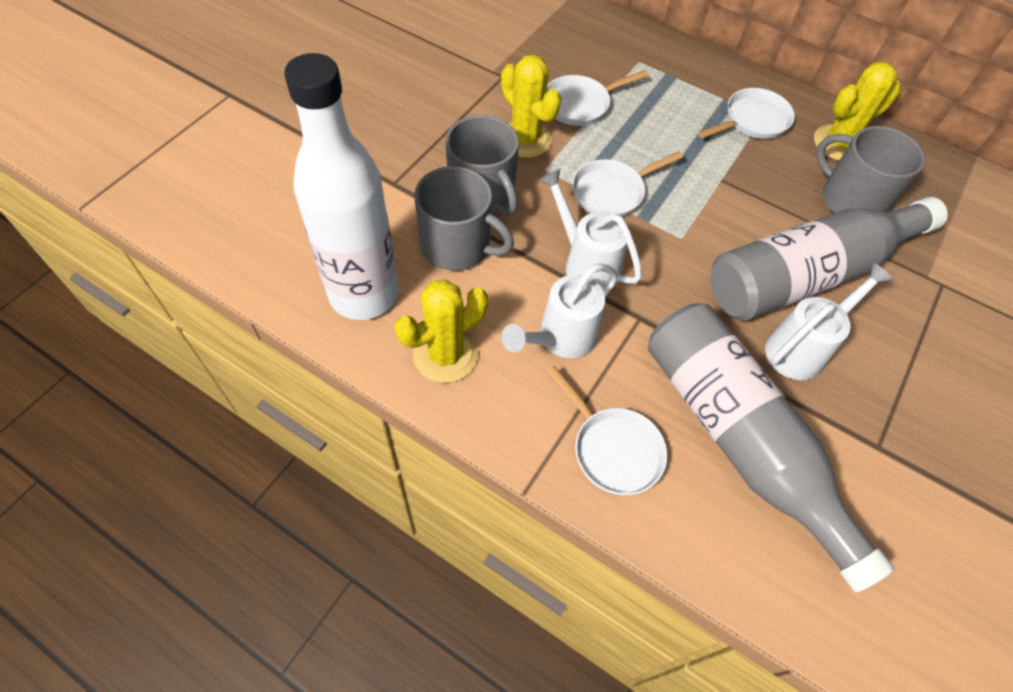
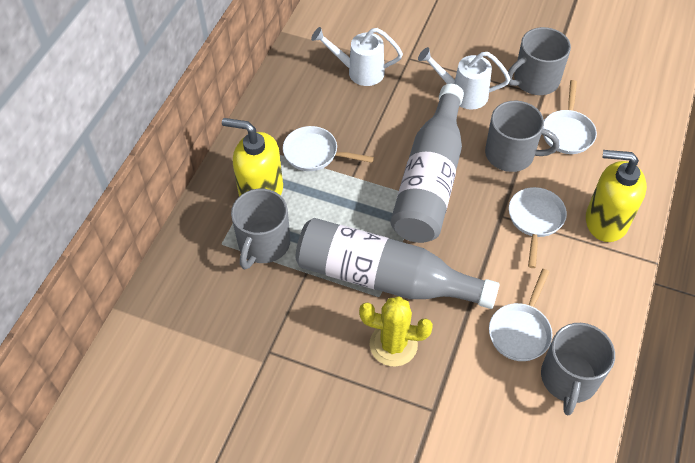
grey mug: 3 -> 4
white bottle: 1 -> 0
white watering can: 3 -> 2
yellow cactus: 3 -> 1
yellow soap dispenser: 0 -> 2

